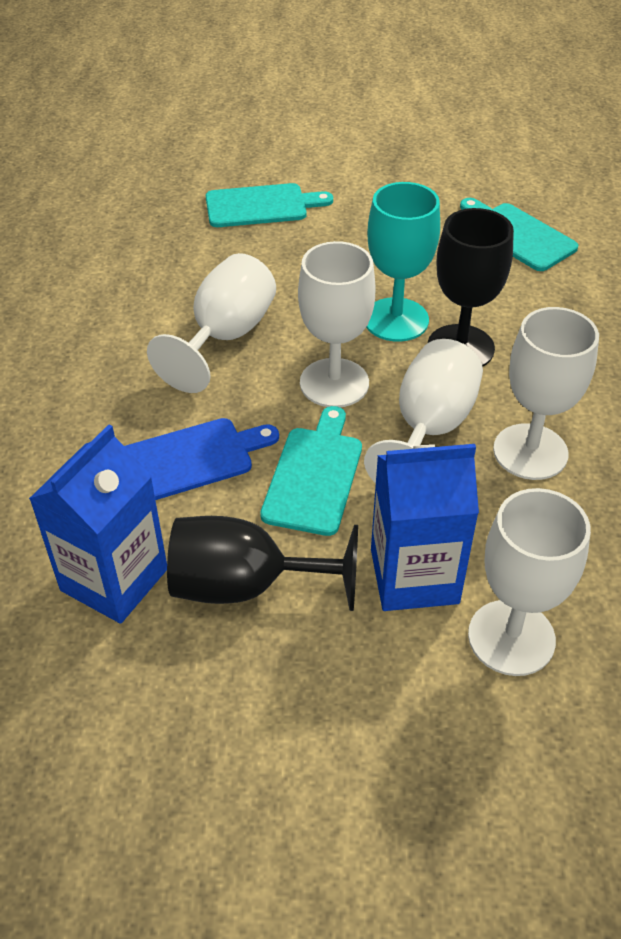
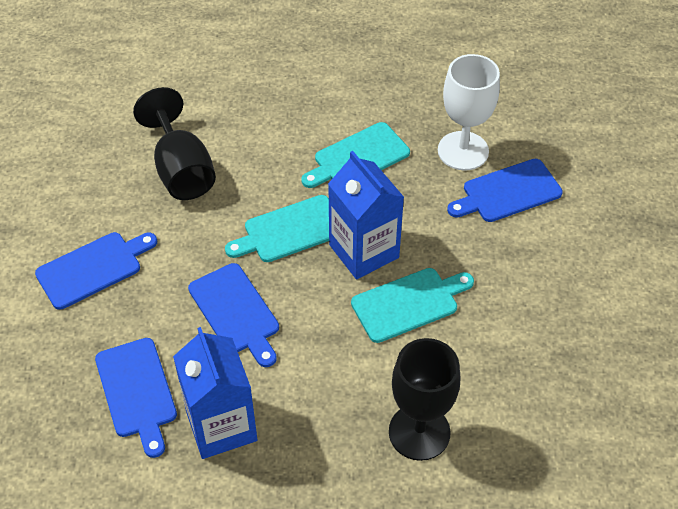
blue cutting board: 1 -> 4
turquoise goblet: 1 -> 0
white goblet: 5 -> 1

